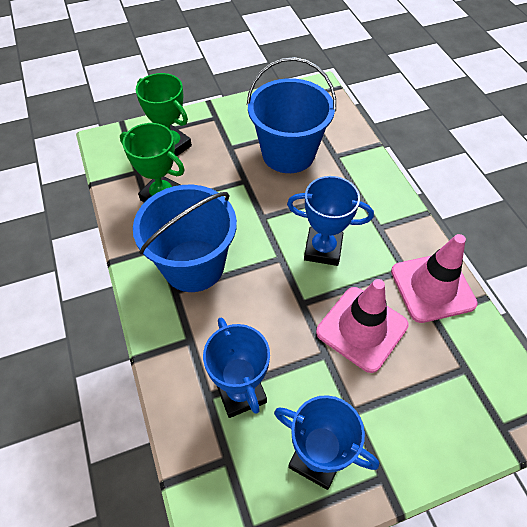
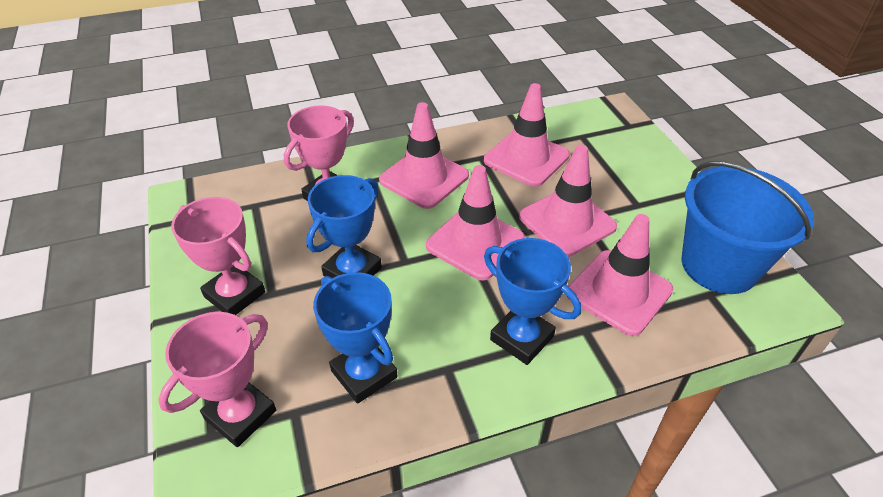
blue bucket: 2 -> 1
green trophy: 2 -> 0
pink traffic cone: 2 -> 5
pink trophy: 0 -> 3

